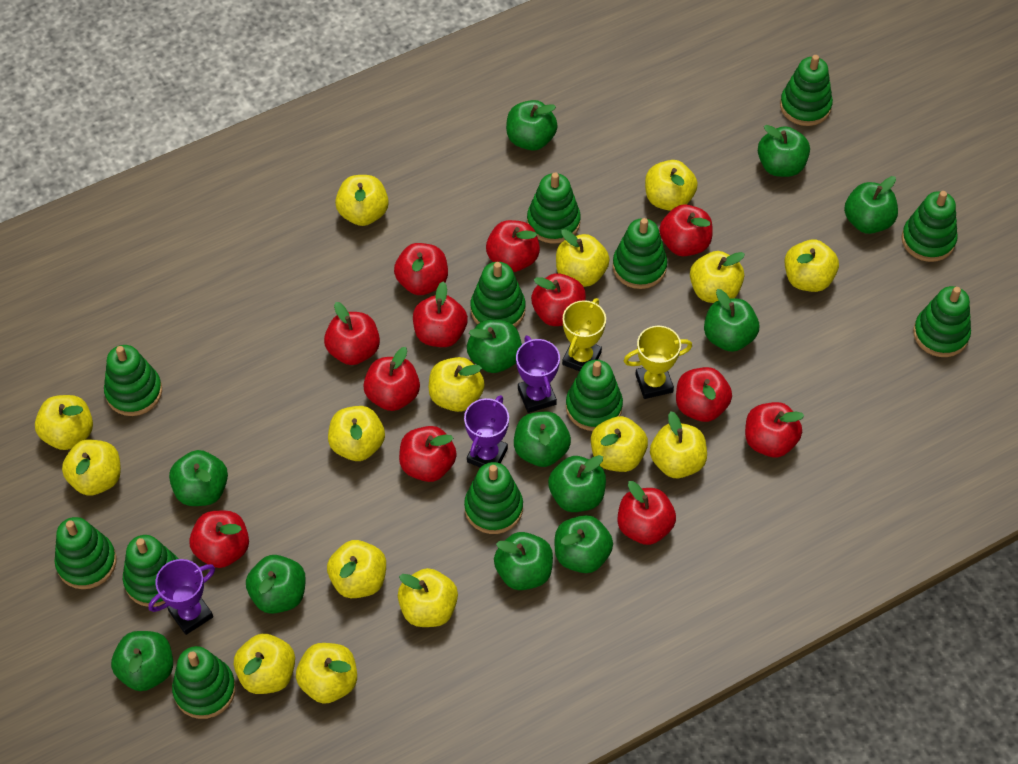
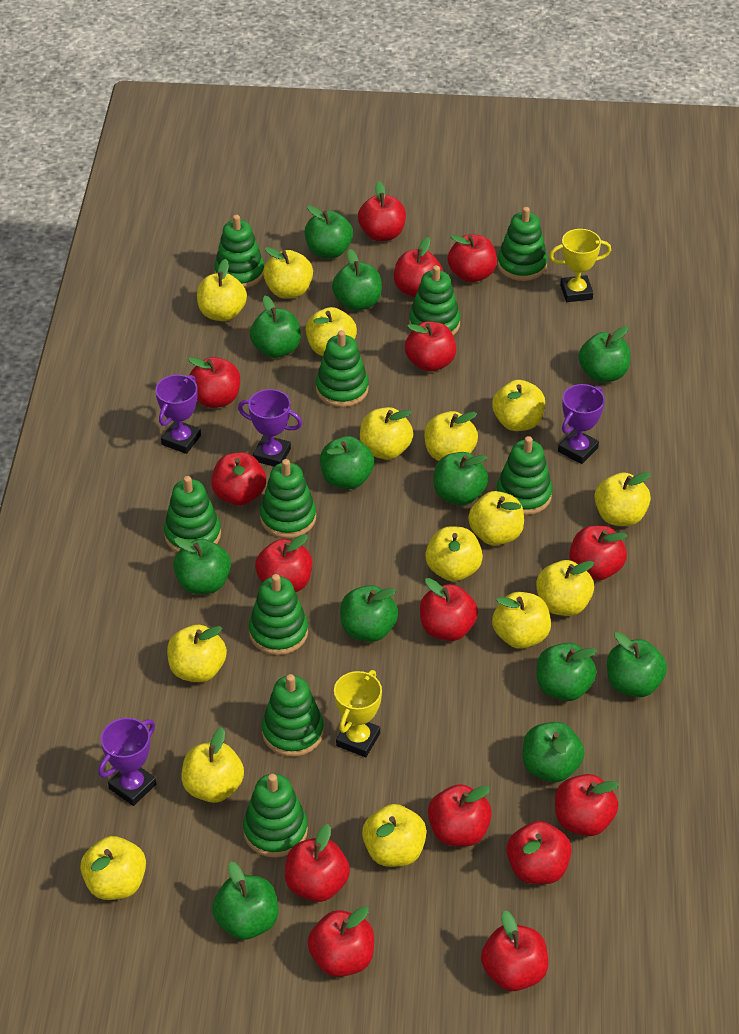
green stacking toy: 12 -> 10
purple trophy: 3 -> 4
red apple: 12 -> 15

